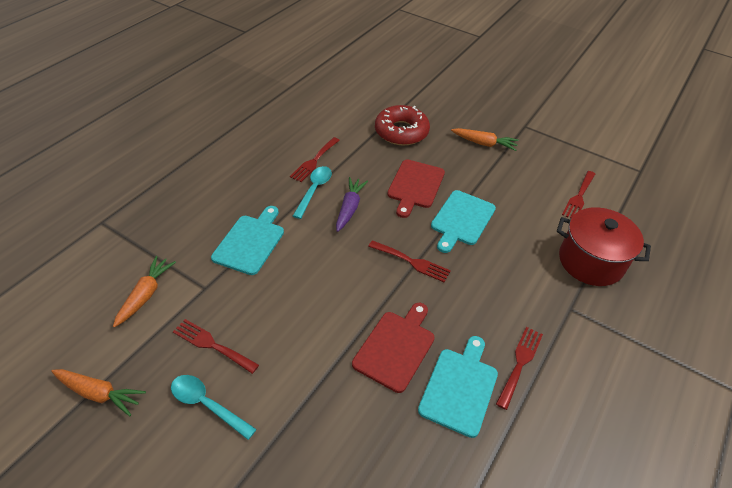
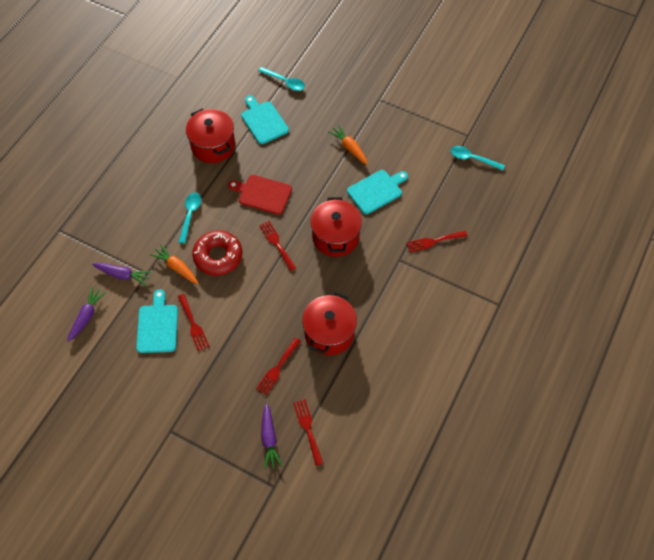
orange carrot: 3 -> 2
purple carrot: 1 -> 3
red cutting board: 2 -> 1
red pot: 1 -> 3
turquoise spoon: 2 -> 3

